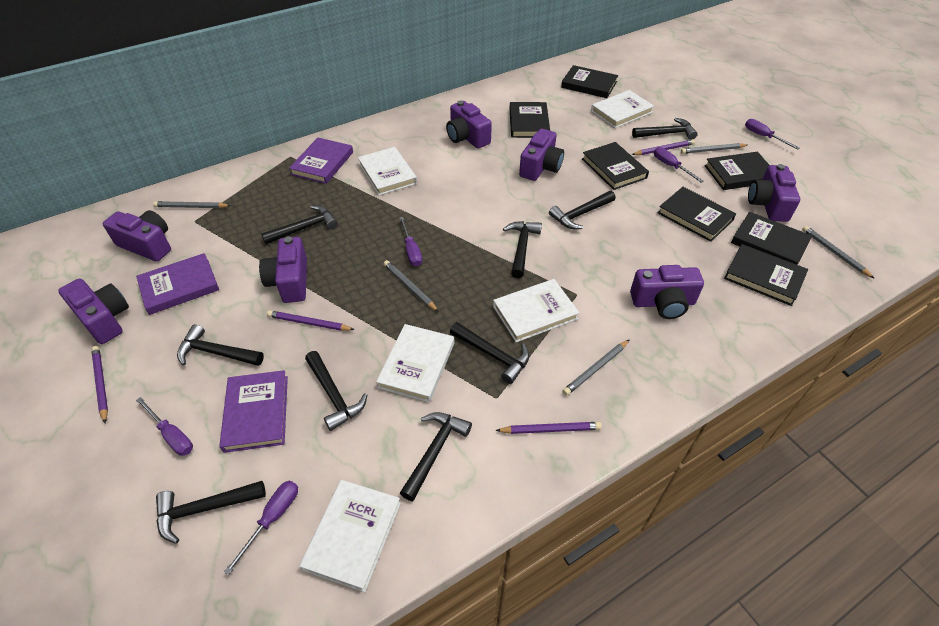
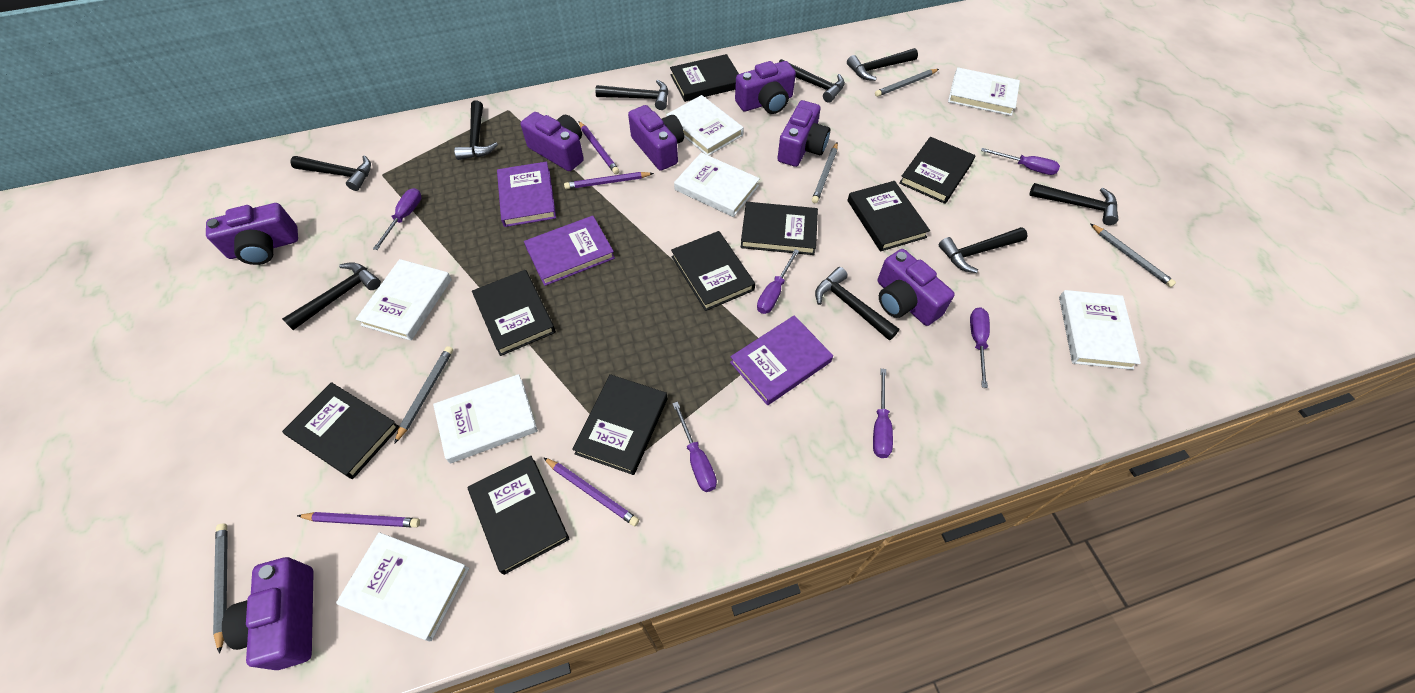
black book: 7 -> 9
purple screwdriver: 5 -> 6
white book: 5 -> 7

